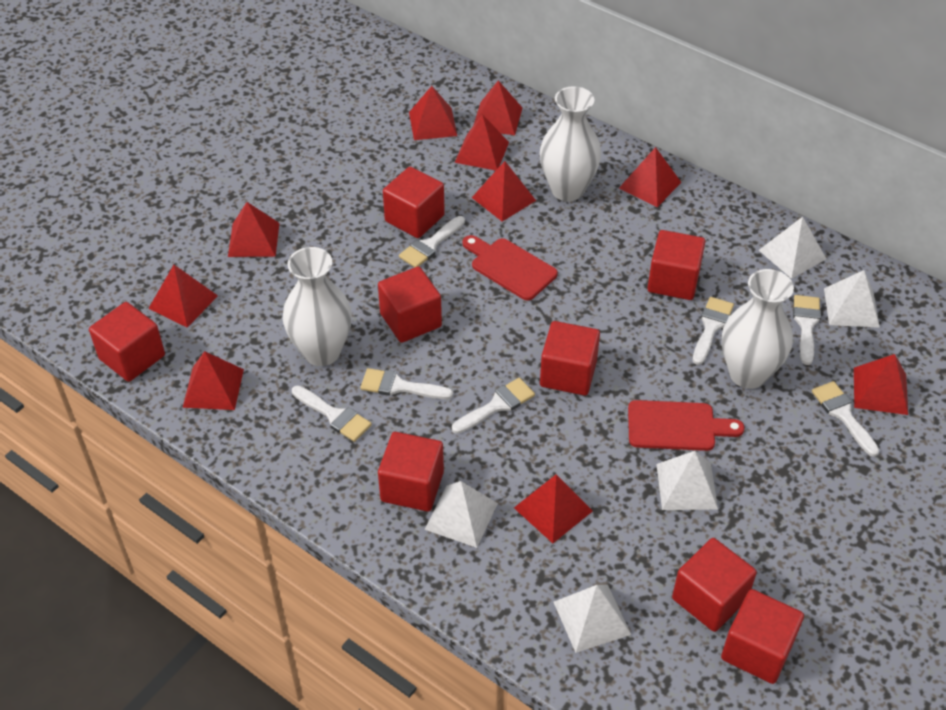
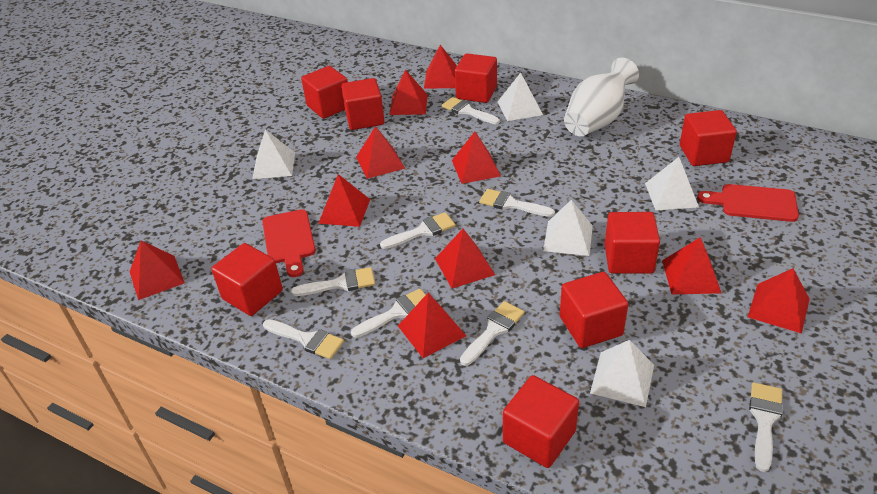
white brush: 7 -> 8
white vase: 3 -> 1

